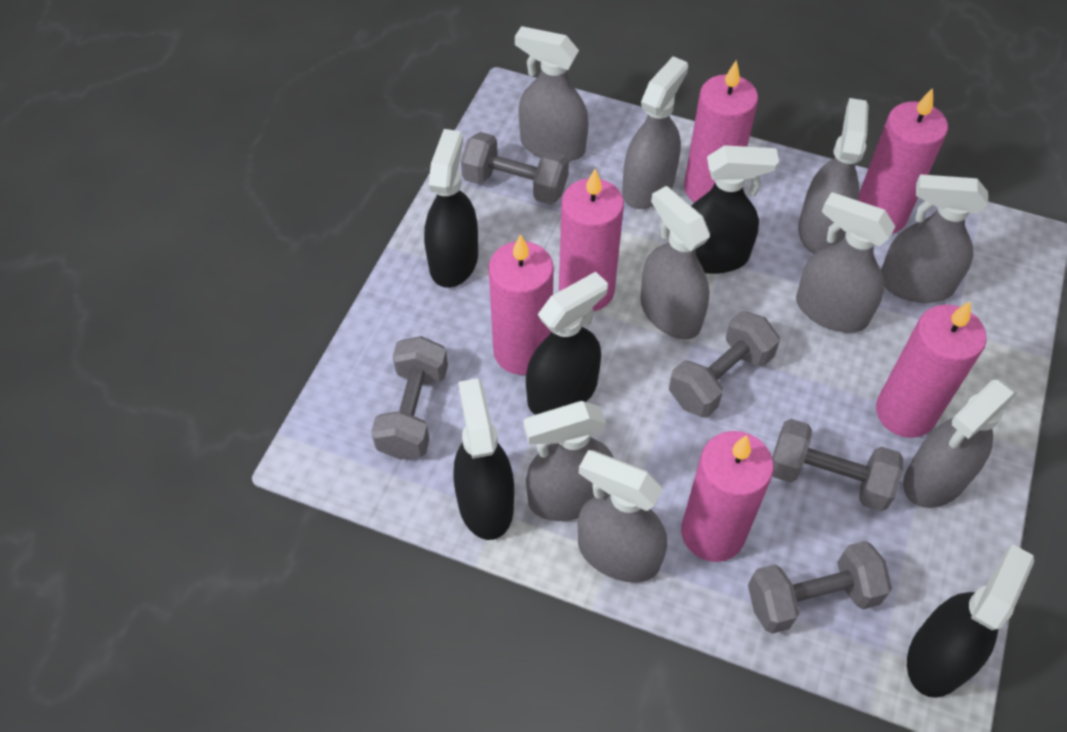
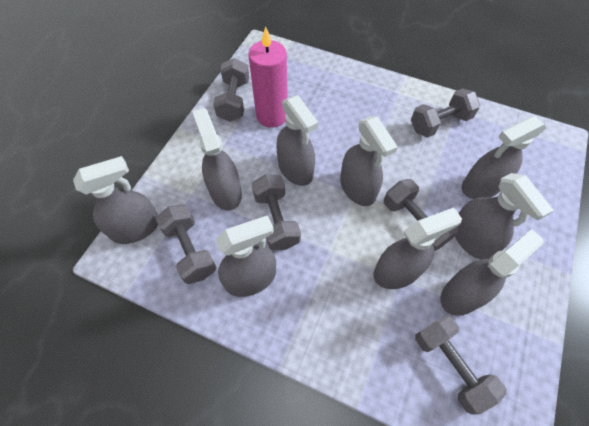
black spray bottle: 5 -> 0
grey dumbbell: 5 -> 6
pink candle: 6 -> 1

